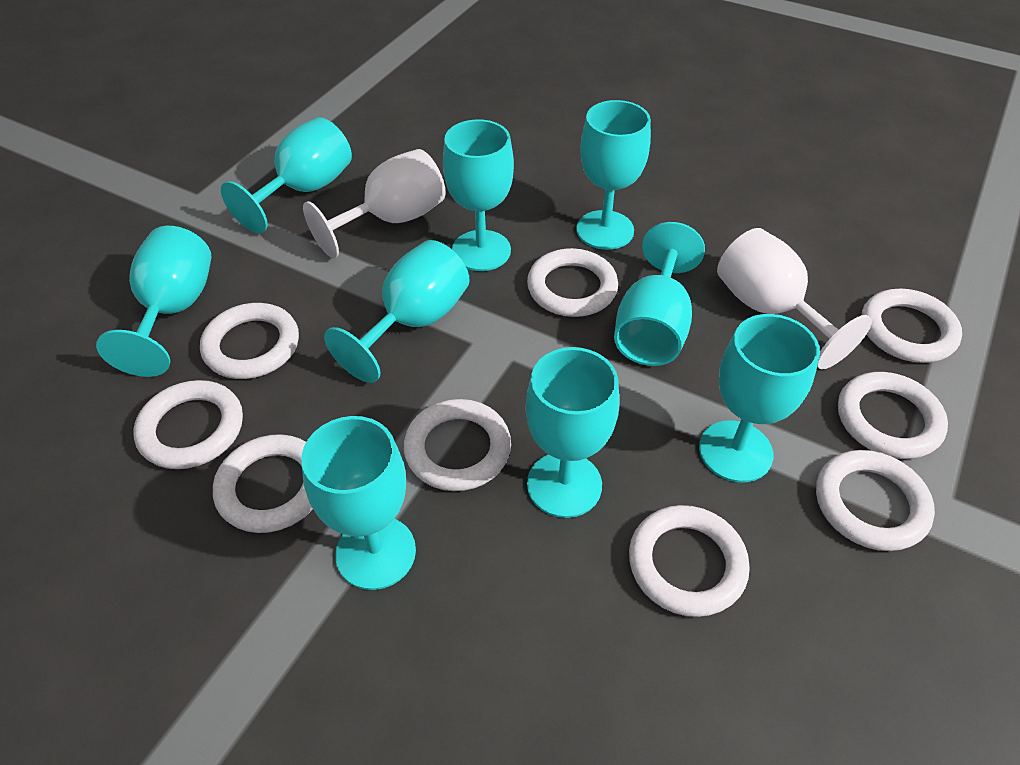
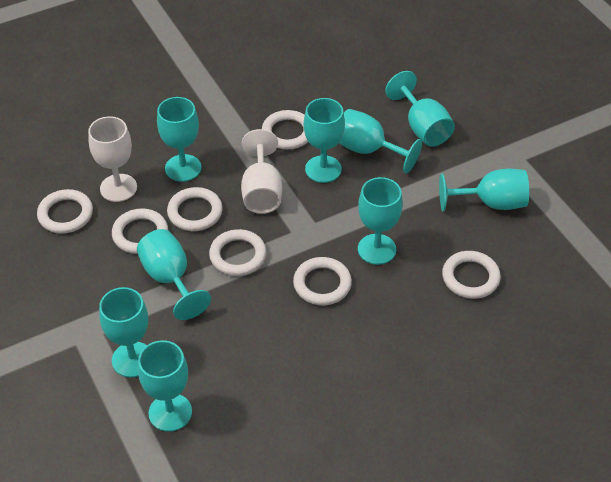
white ring: 9 -> 7

